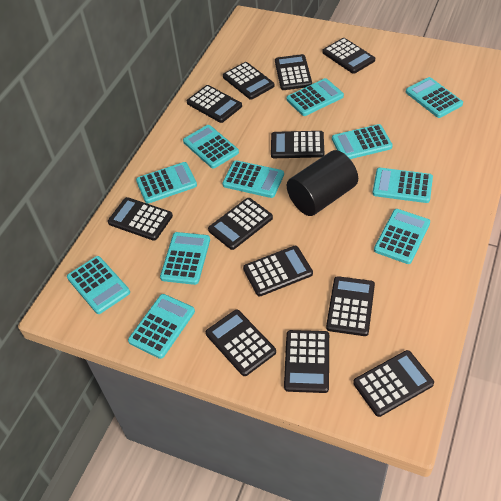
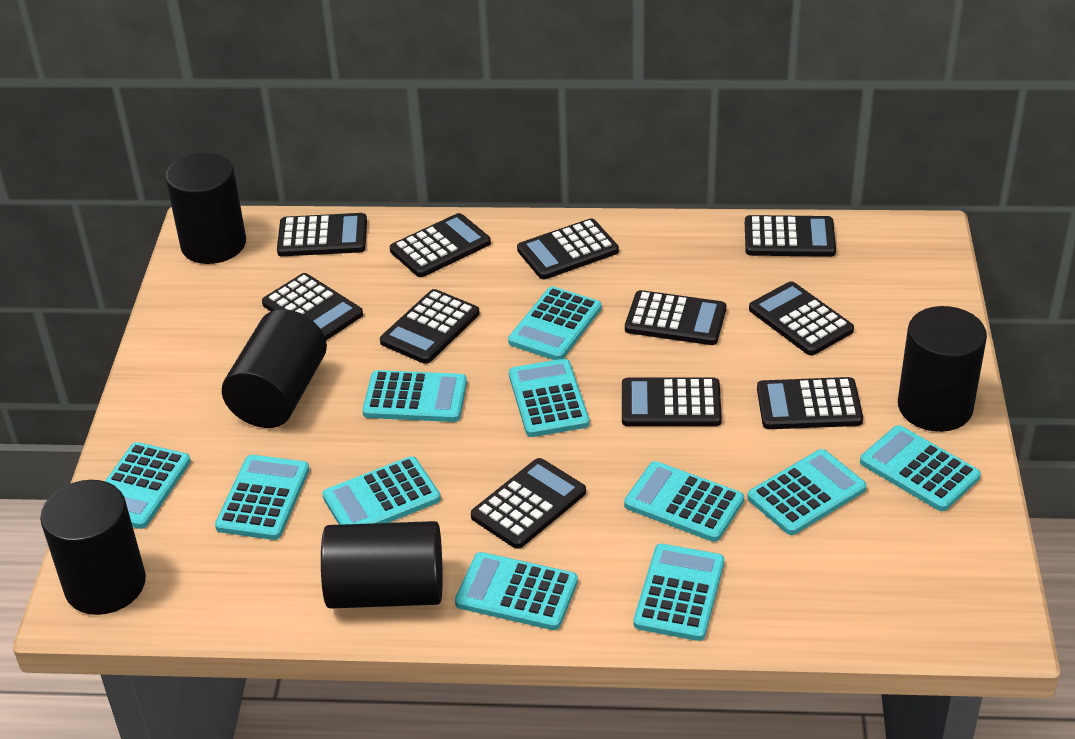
black calculator: 12 -> 11
black cylinder: 1 -> 5

